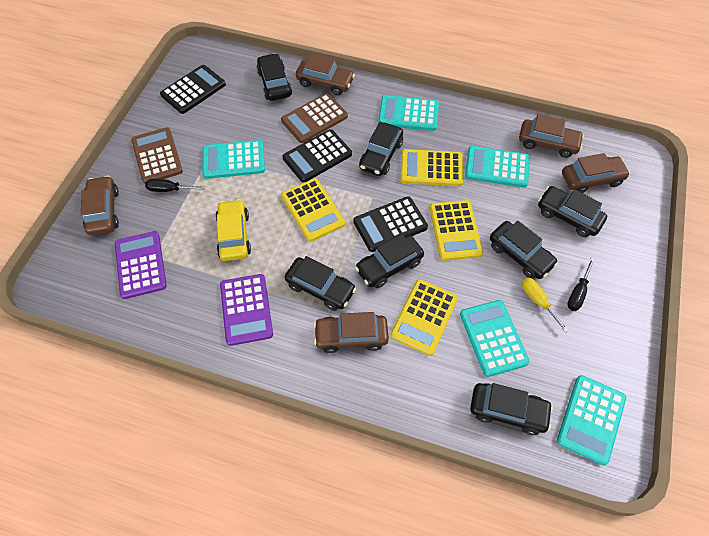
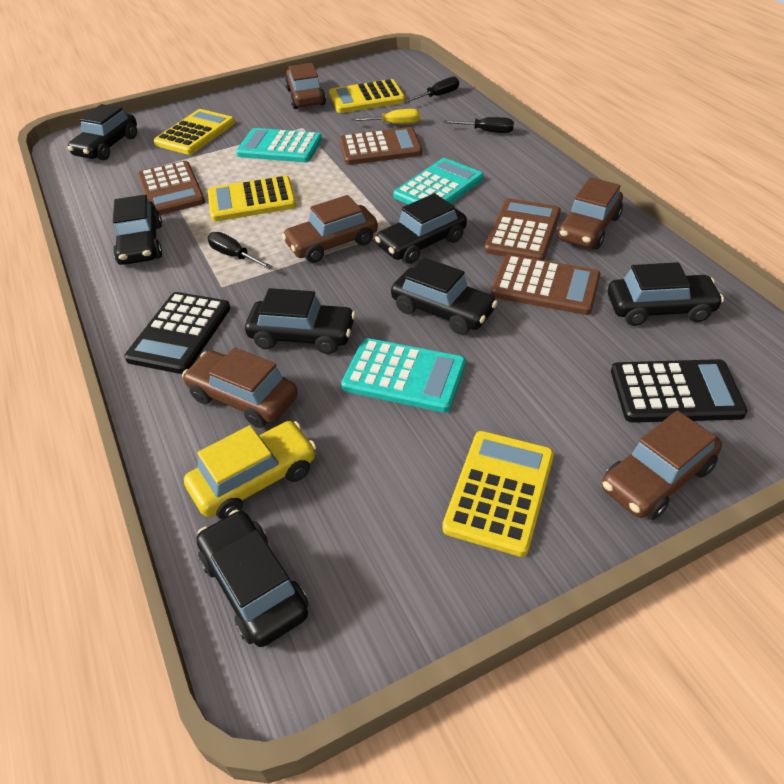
black calculator: 3 -> 2
black screwdriver: 2 -> 3
brown calculator: 2 -> 4
purple calculator: 2 -> 0
turquoise calculator: 5 -> 3

